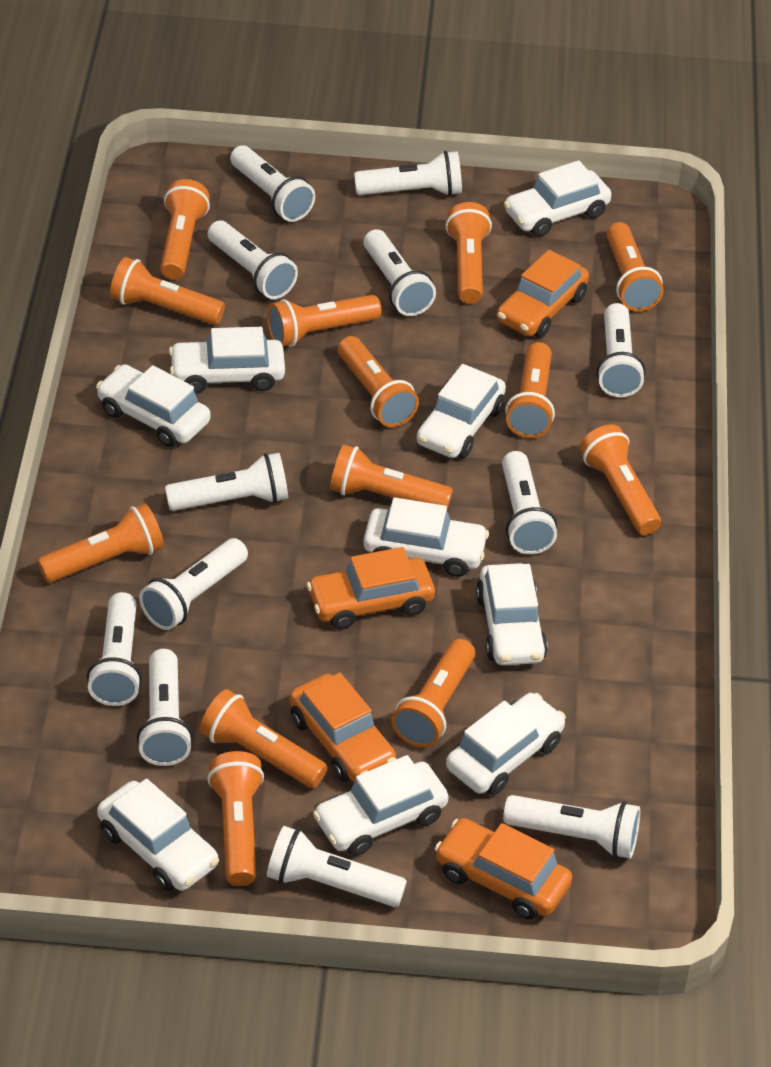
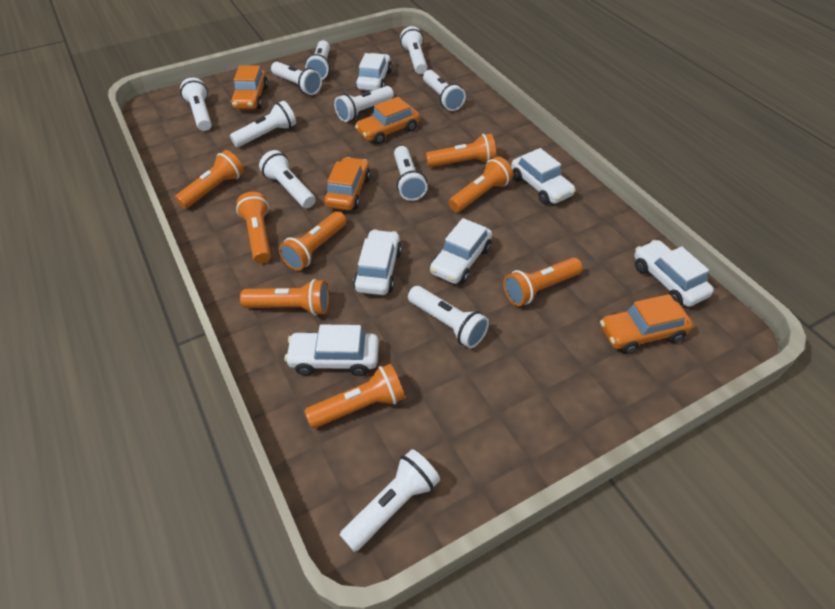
orange flashlight: 13 -> 8
white car: 9 -> 6
white flashlight: 12 -> 11

